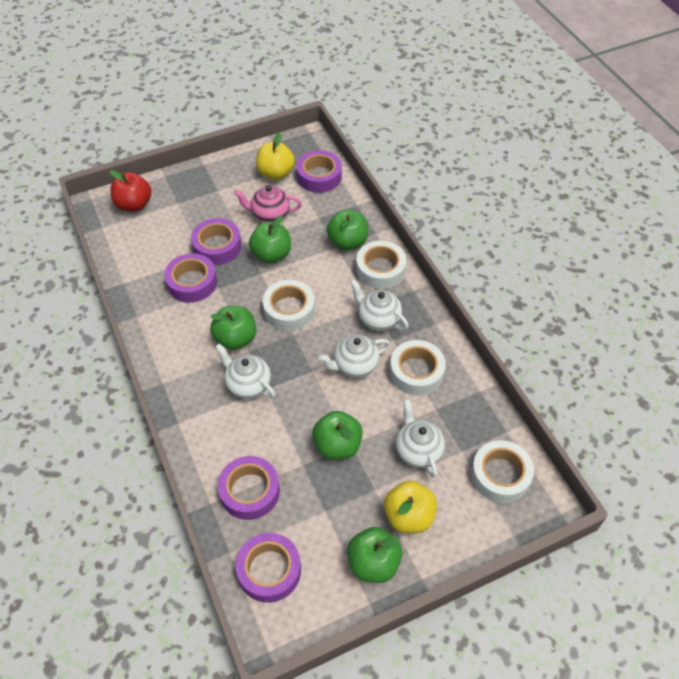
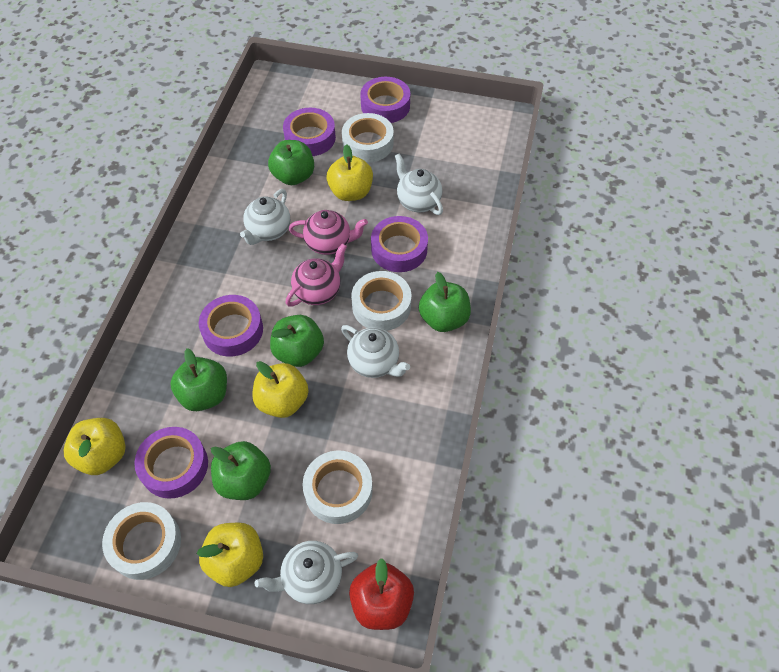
pink teapot: 1 -> 2
yellow apple: 2 -> 4

